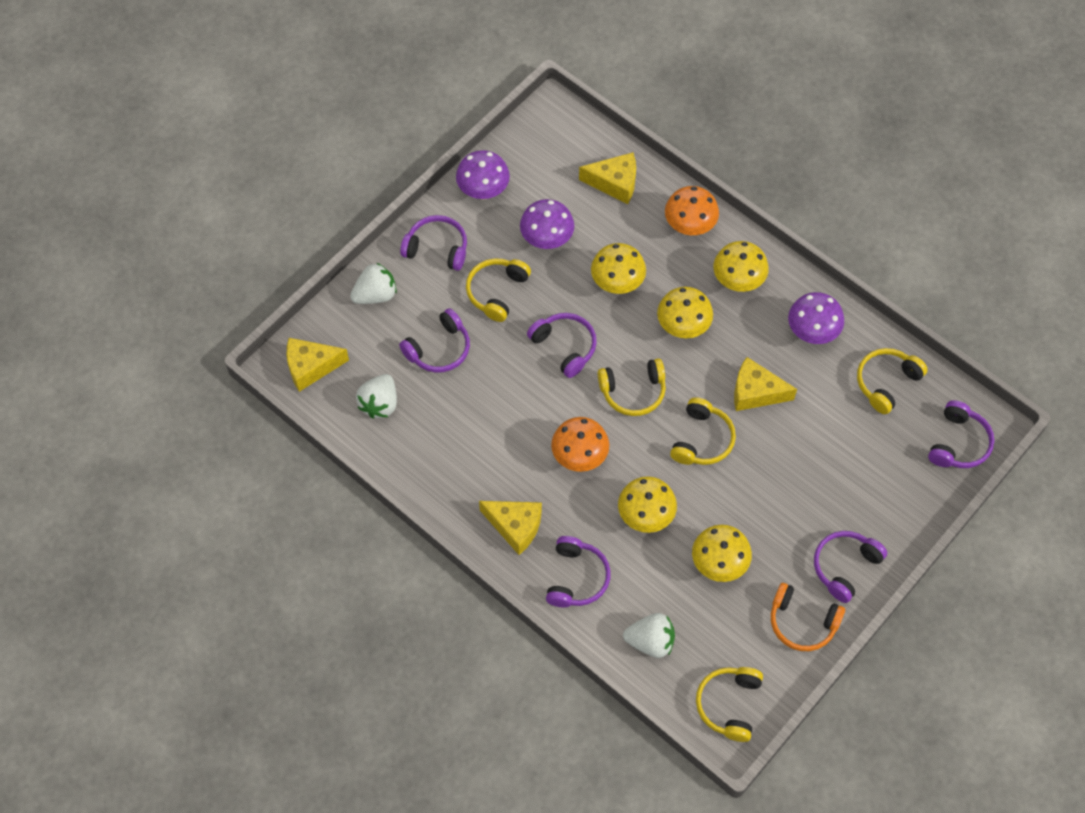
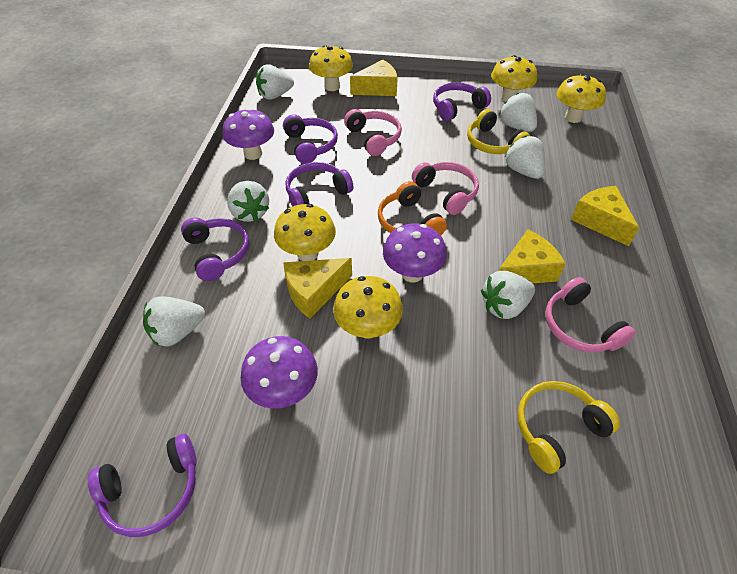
orange mushroom: 2 -> 0
pink headphones: 0 -> 3
purple headphones: 6 -> 5
white strawberry: 3 -> 6
yellow headphones: 5 -> 2

